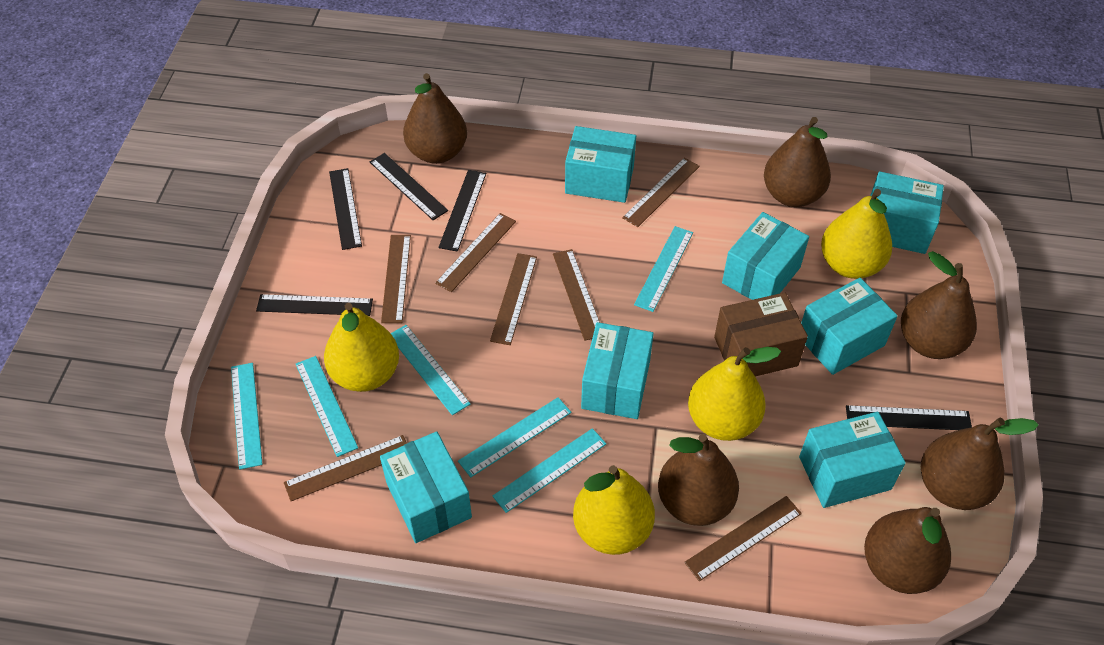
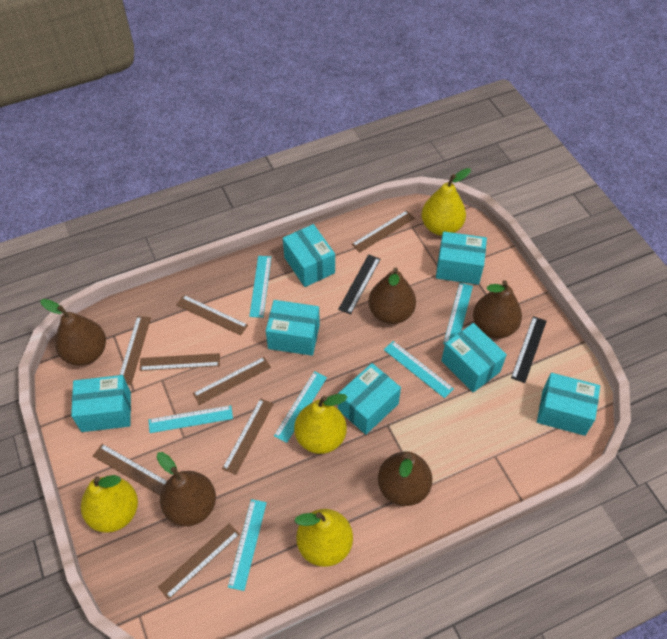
black ruler: 5 -> 2
brown box: 1 -> 0
brown pear: 6 -> 5
brown ruler: 7 -> 8

